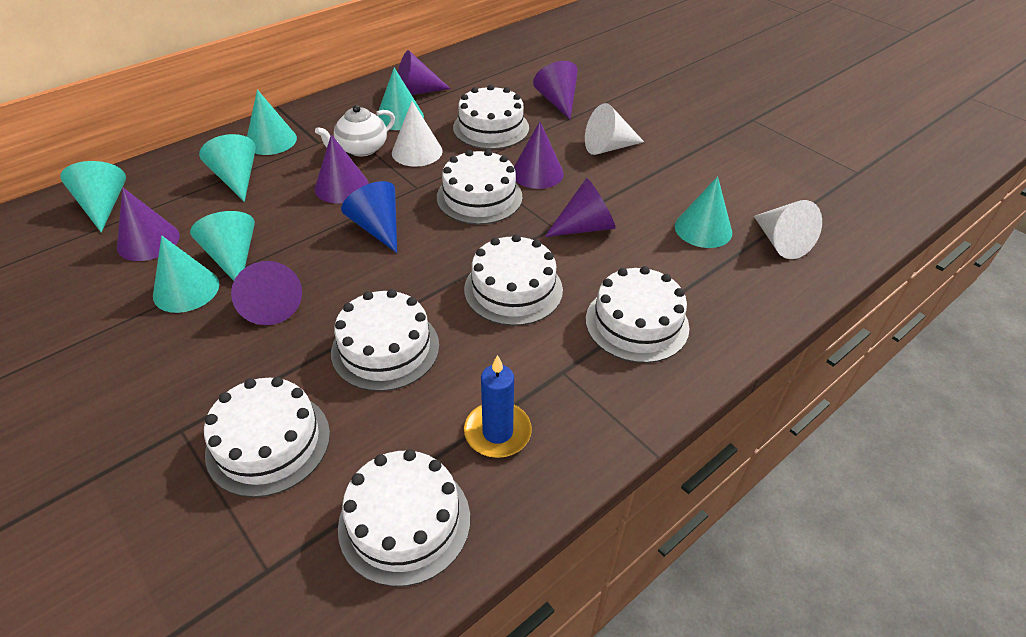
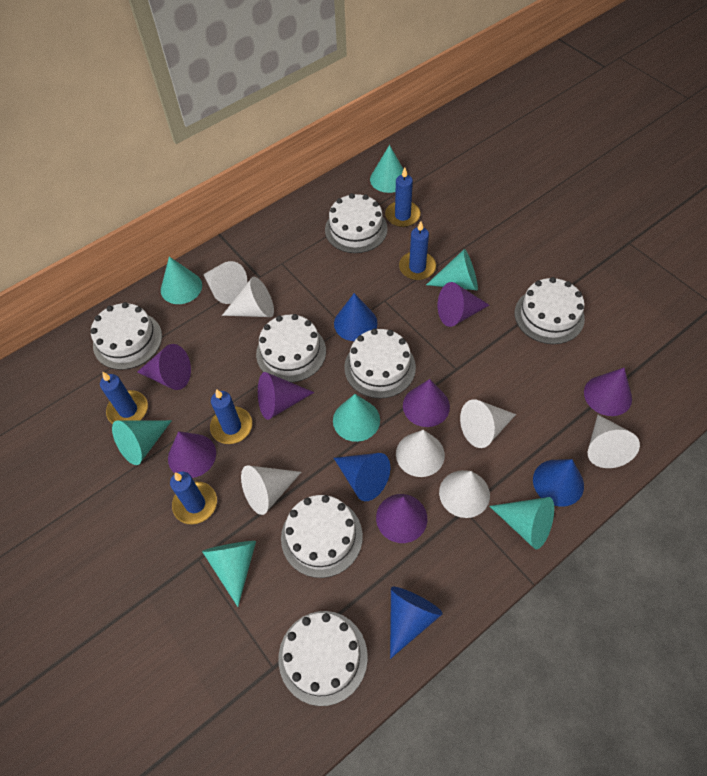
blue candle: 1 -> 5
blue cone: 1 -> 4
white cone: 3 -> 7
white teapot: 1 -> 0

